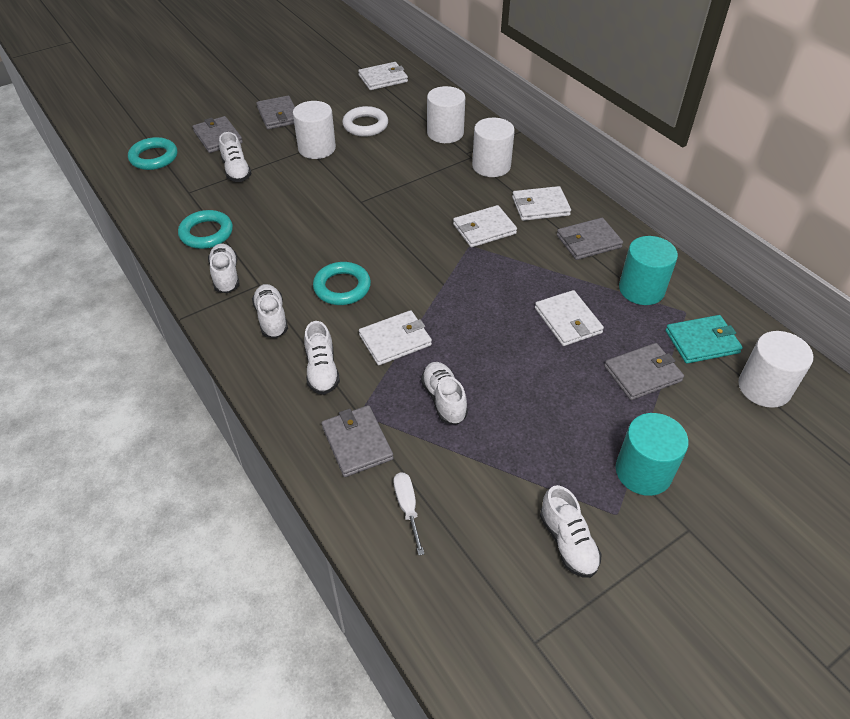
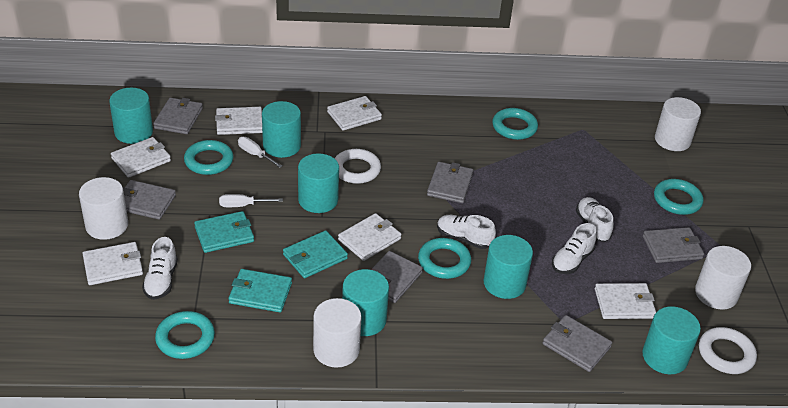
grey wallet: 5 -> 6
turquoise cylinder: 2 -> 6
turquoise ring: 3 -> 5
turquoise wallet: 1 -> 3
white ring: 1 -> 2
white screwdriver: 1 -> 2
white shoe: 6 -> 4
white wallet: 5 -> 6

